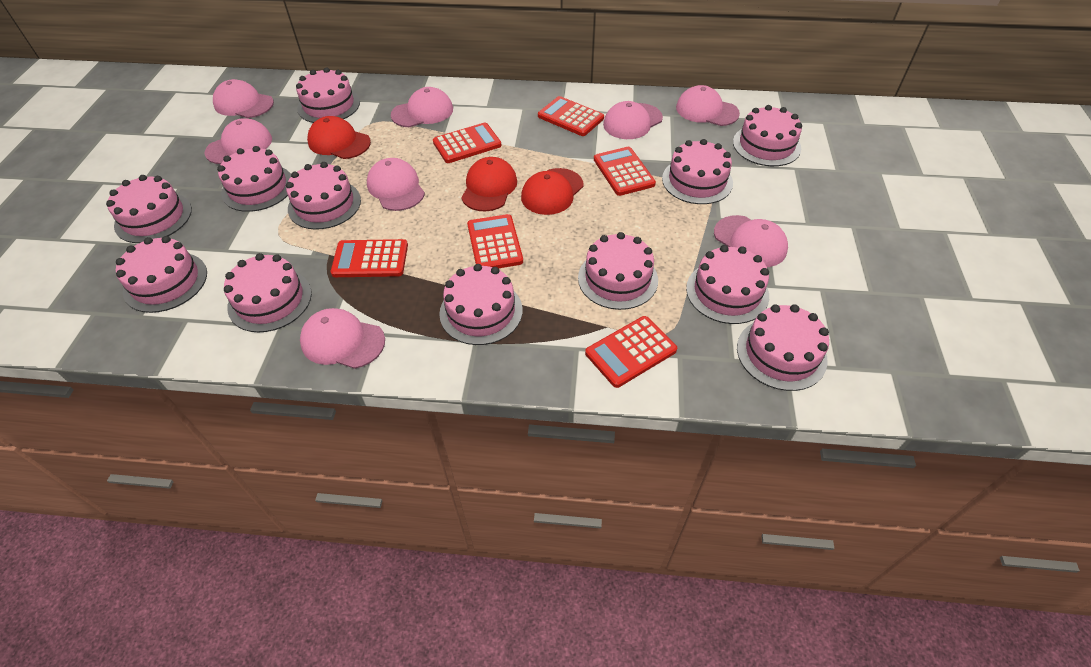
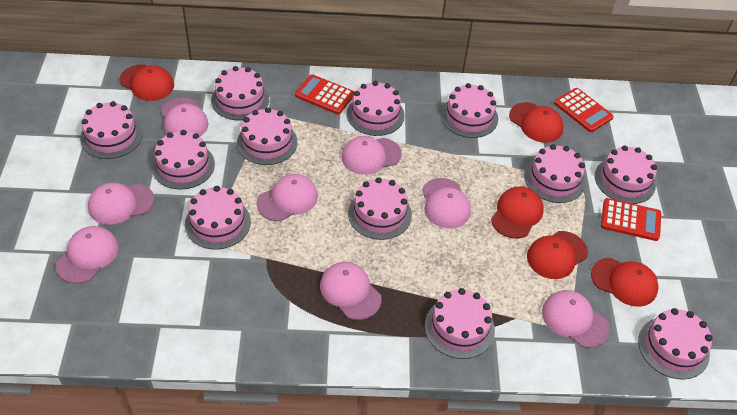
red calculator: 6 -> 3
red cap: 3 -> 5

